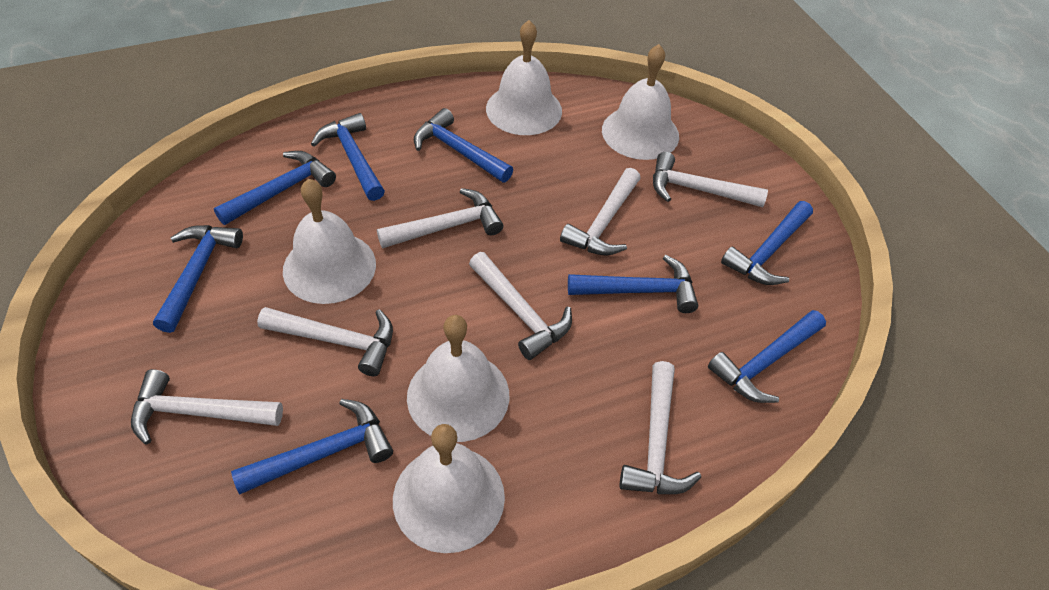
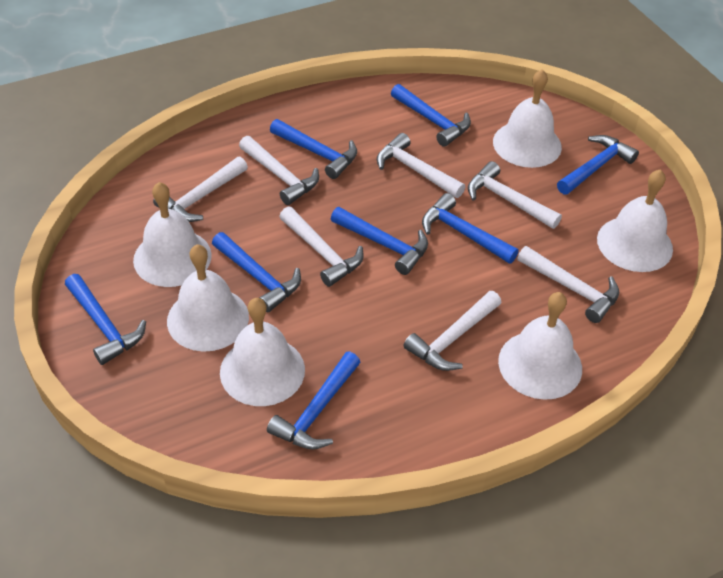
white bell: 5 -> 6

